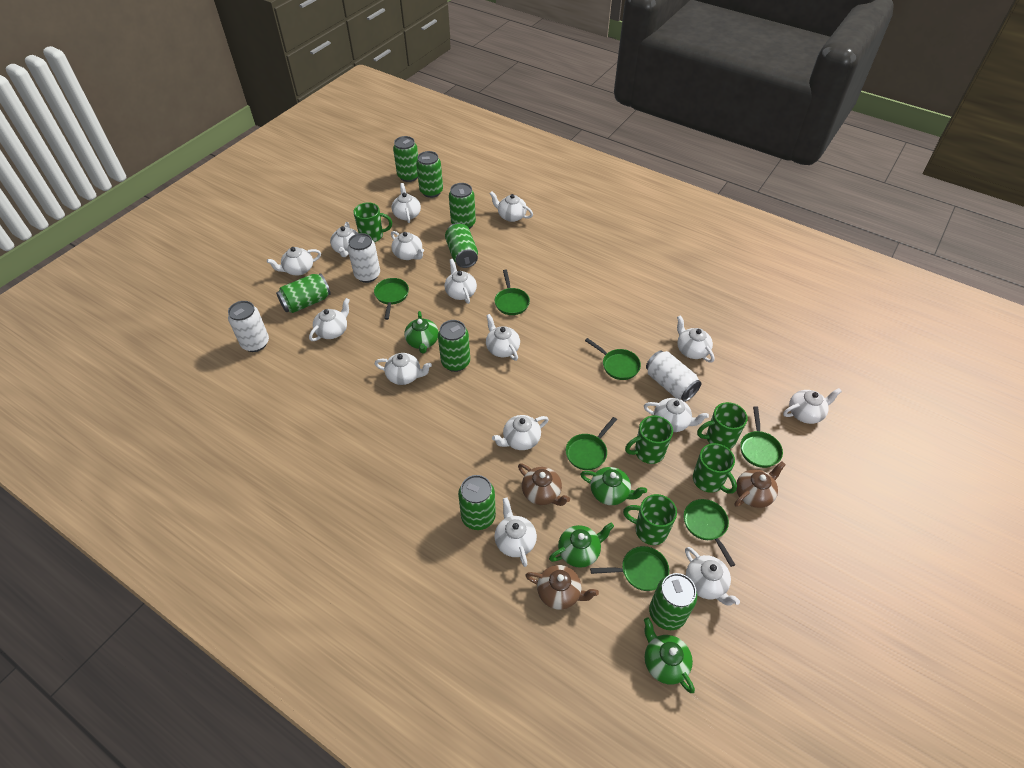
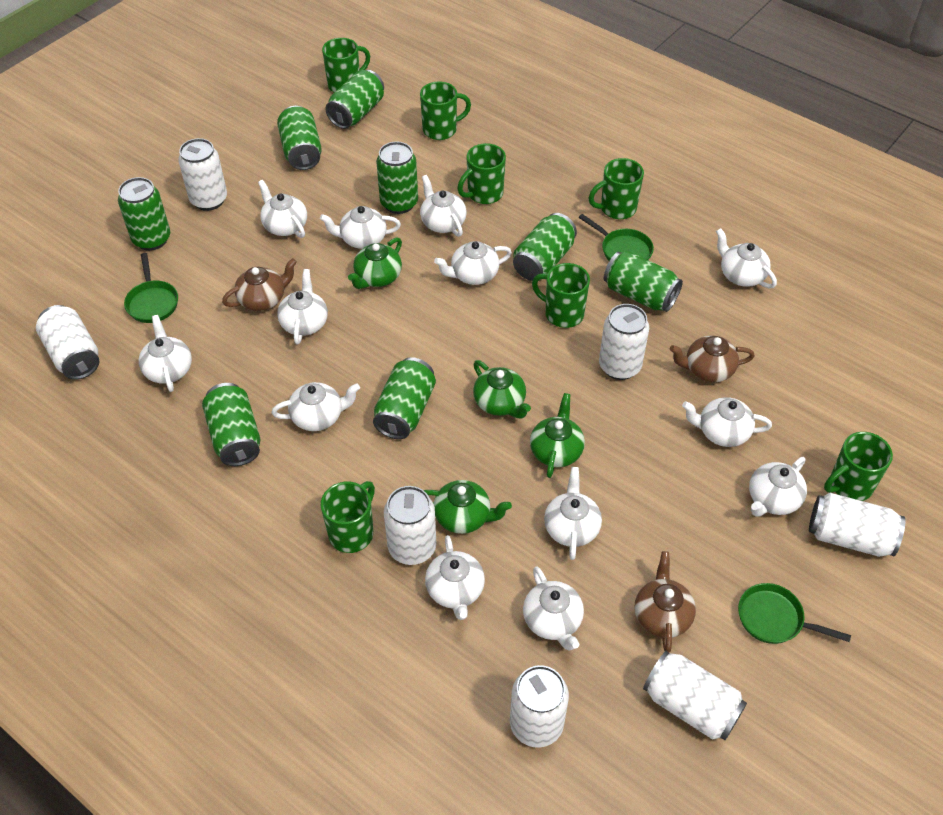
green mug: 5 -> 7
green pan: 7 -> 3
white can: 3 -> 7
white teapot: 15 -> 13

